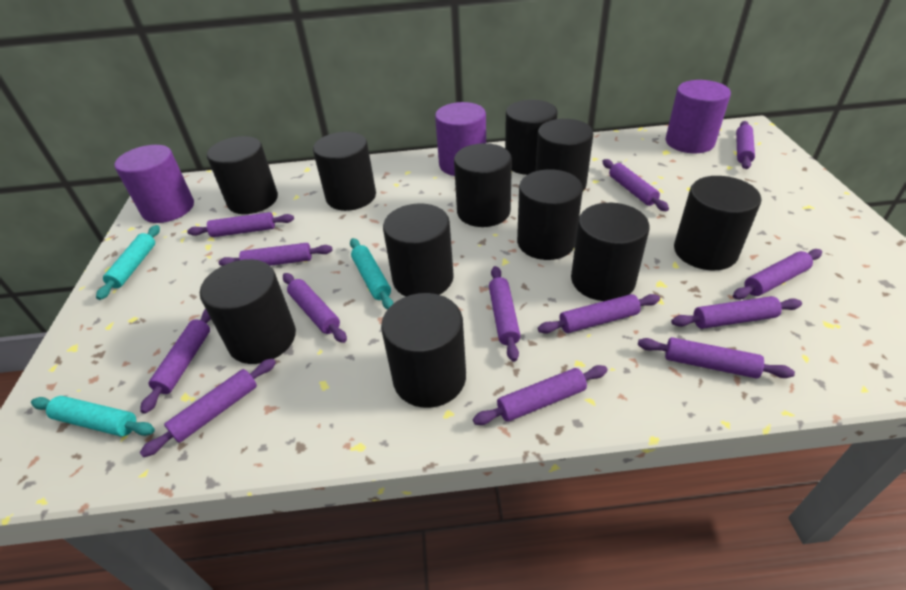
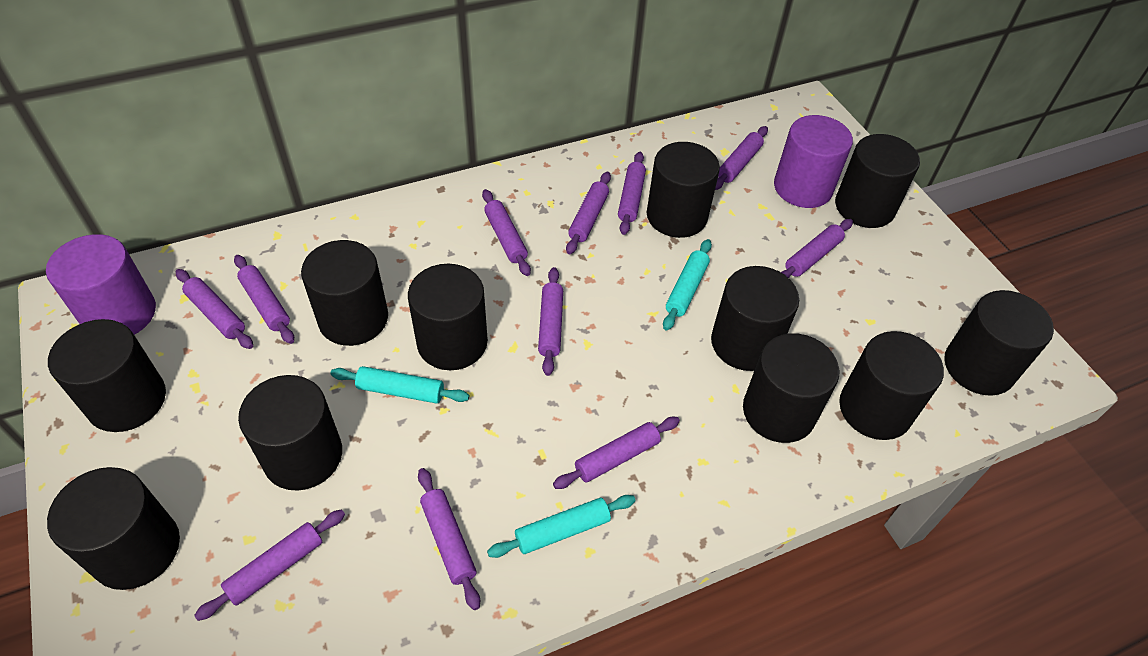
purple cylinder: 3 -> 2
purple rolling pin: 13 -> 11

